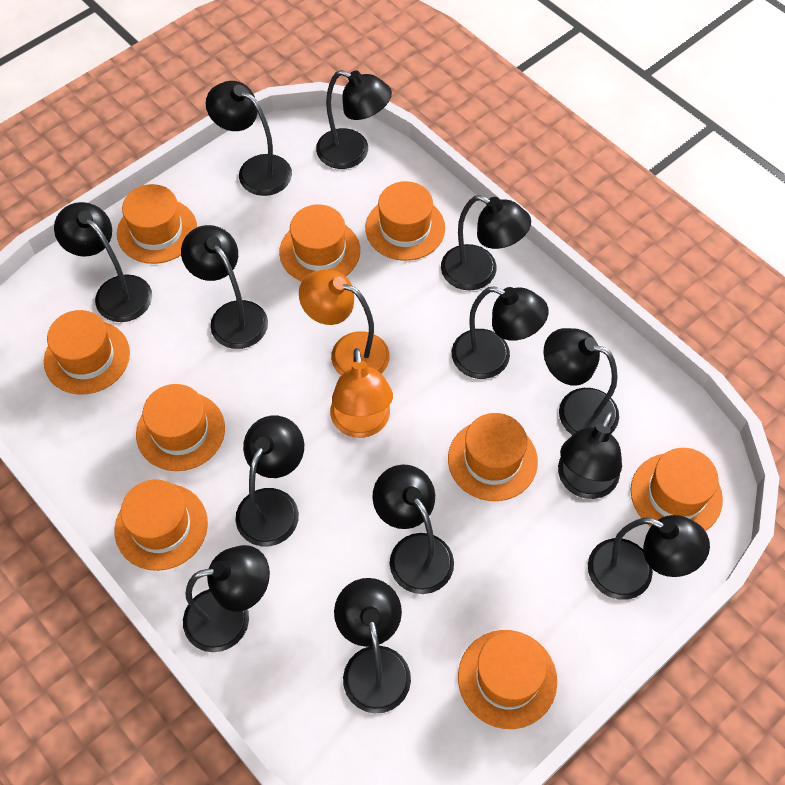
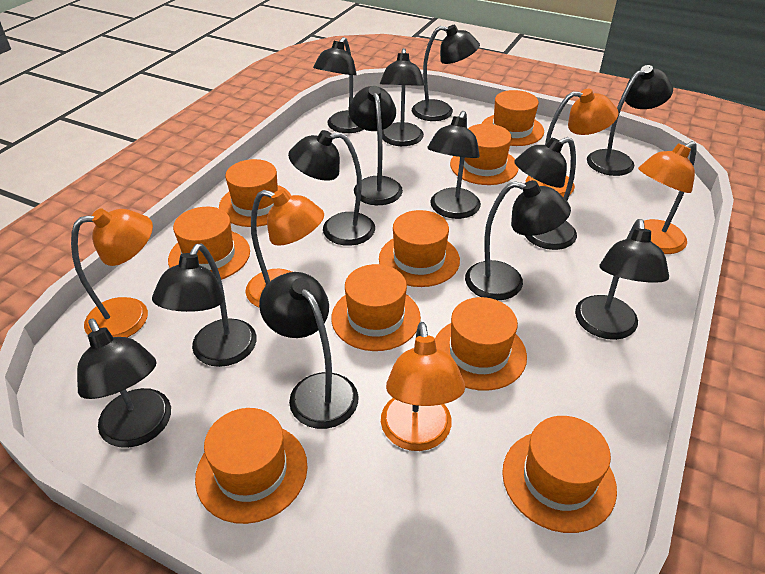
orange lamp: 2 -> 5

